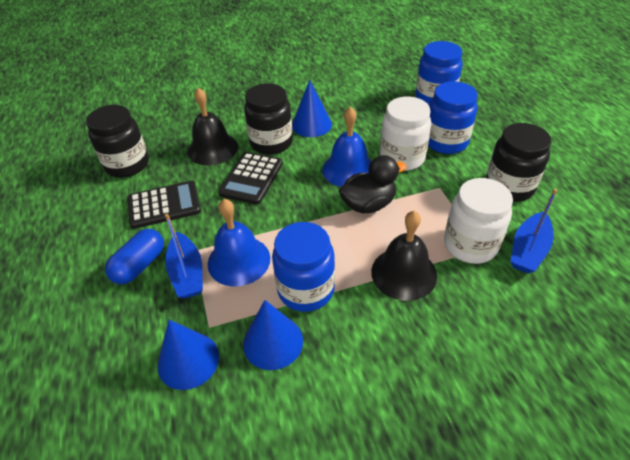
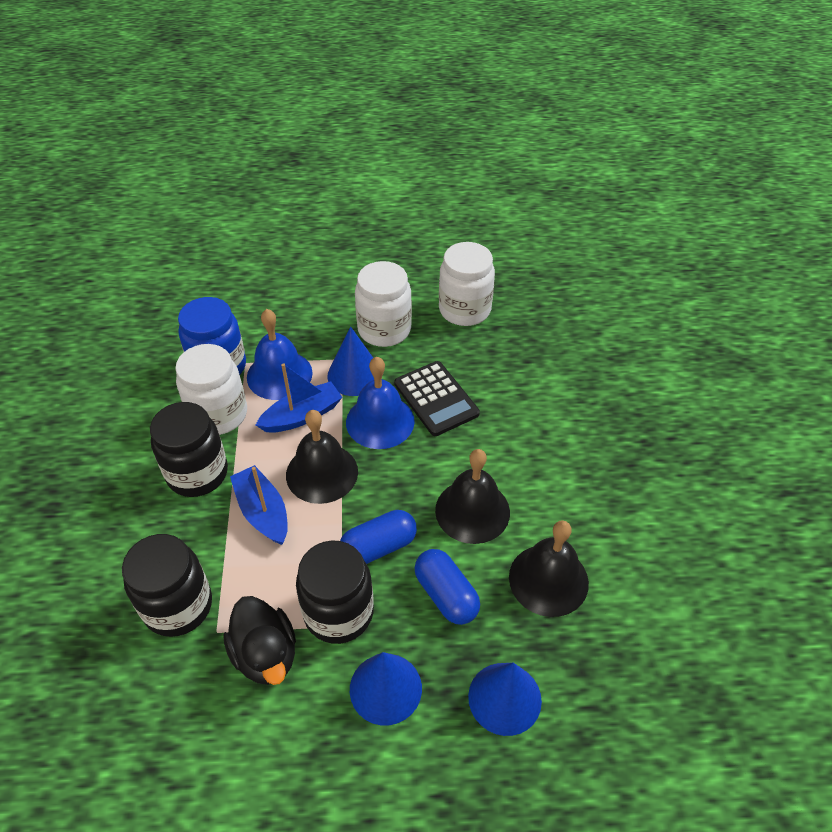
black bell: 2 -> 3
black calculator: 2 -> 1
blue capsule: 1 -> 2
blue jar: 3 -> 1
white jar: 2 -> 3

